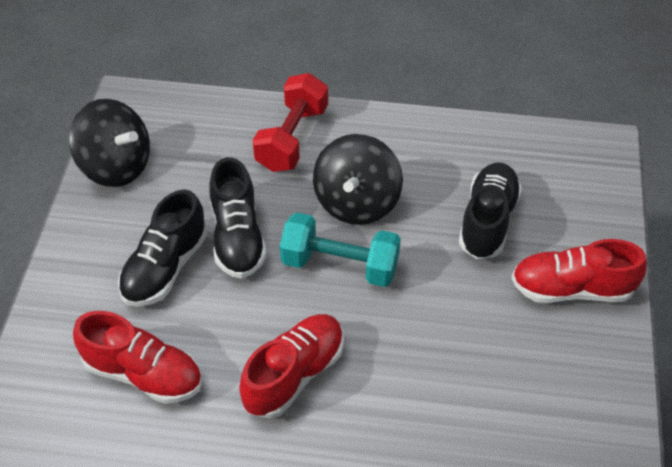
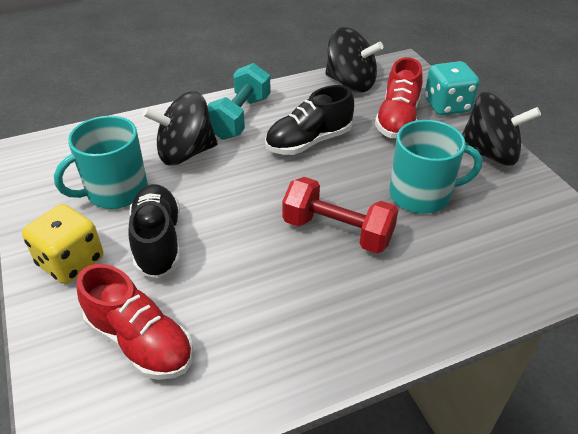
black shoe: 3 -> 2
black spinning top: 2 -> 3
red shoe: 3 -> 2
turquoise dice: 0 -> 1
turquoise mug: 0 -> 2
yellow dice: 0 -> 1

